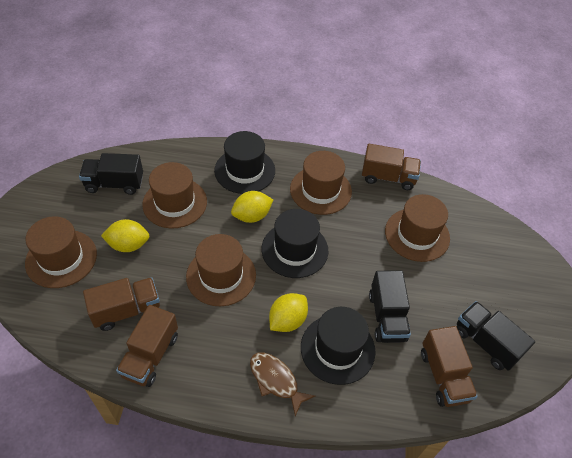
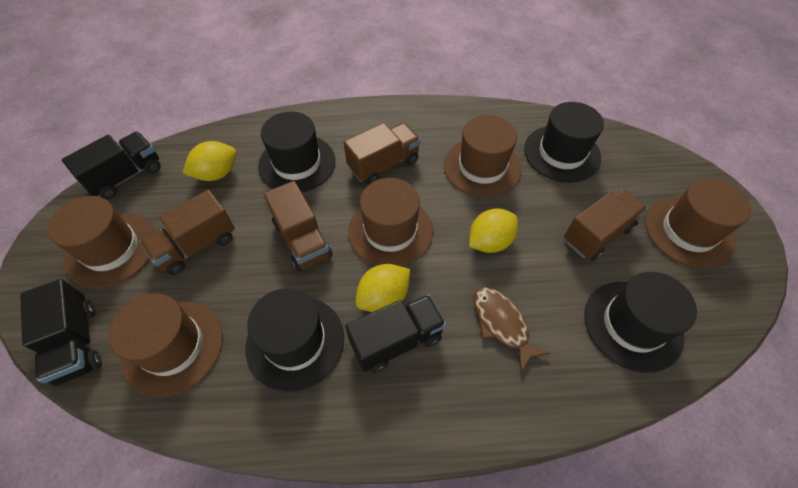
black hat: 3 -> 4

